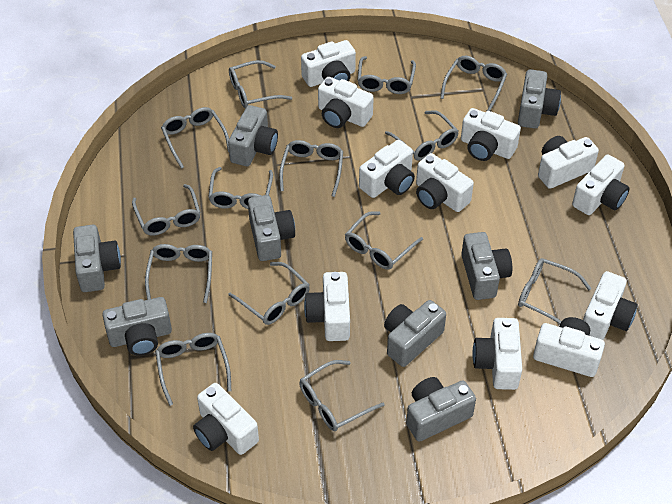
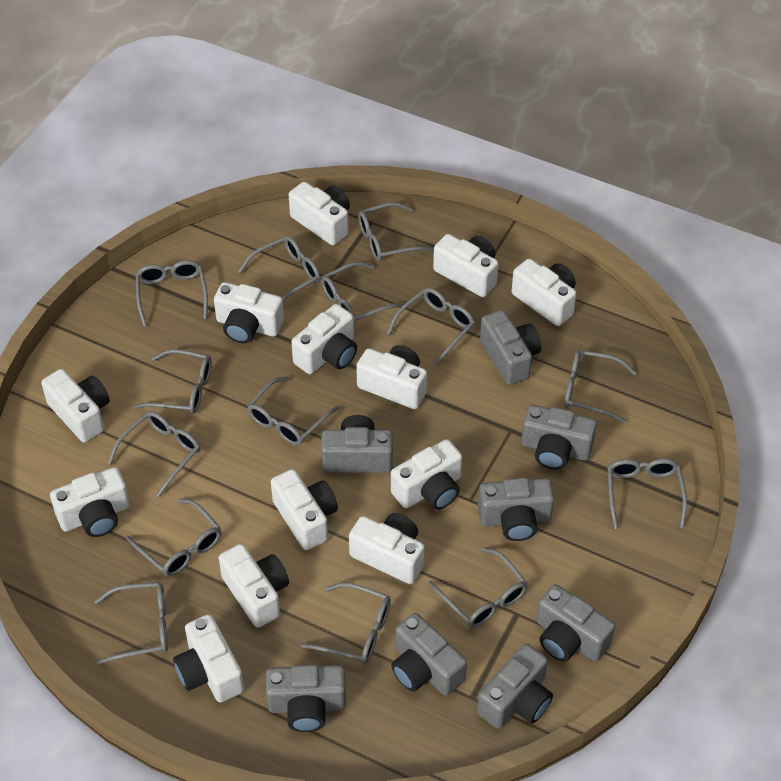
white camera: 12 -> 13

